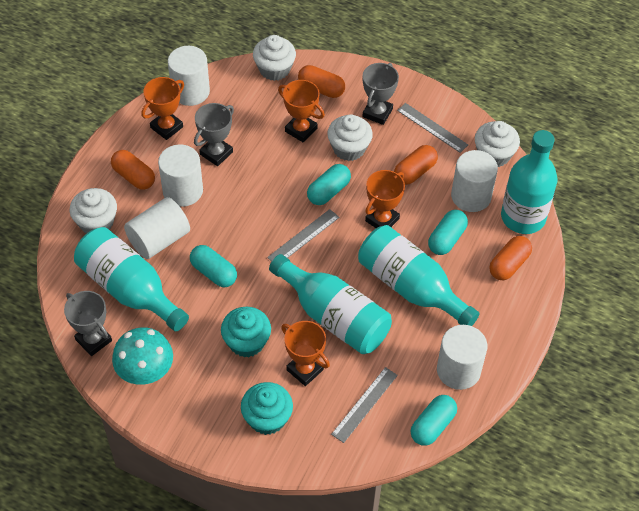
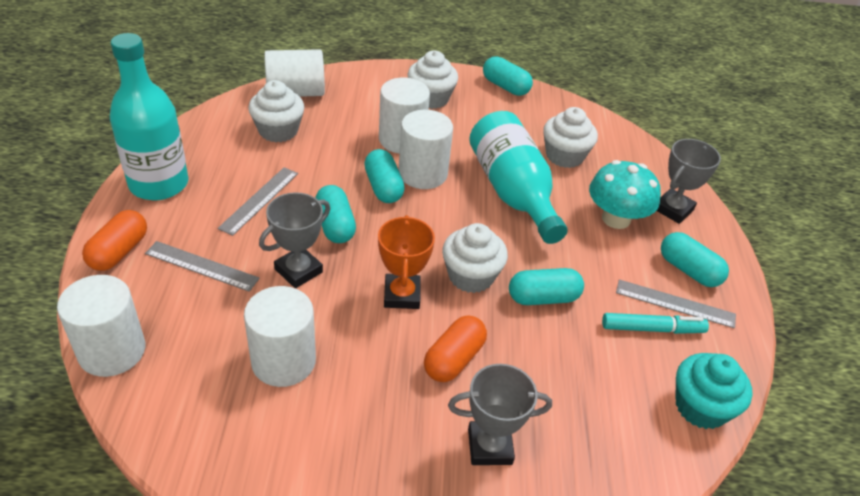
orange capsule: 4 -> 2
orange trophy: 4 -> 1
turquoise bottle: 4 -> 2
turquoise capsule: 4 -> 5
turquoise cupcake: 2 -> 1
turquoise marker: 0 -> 1

